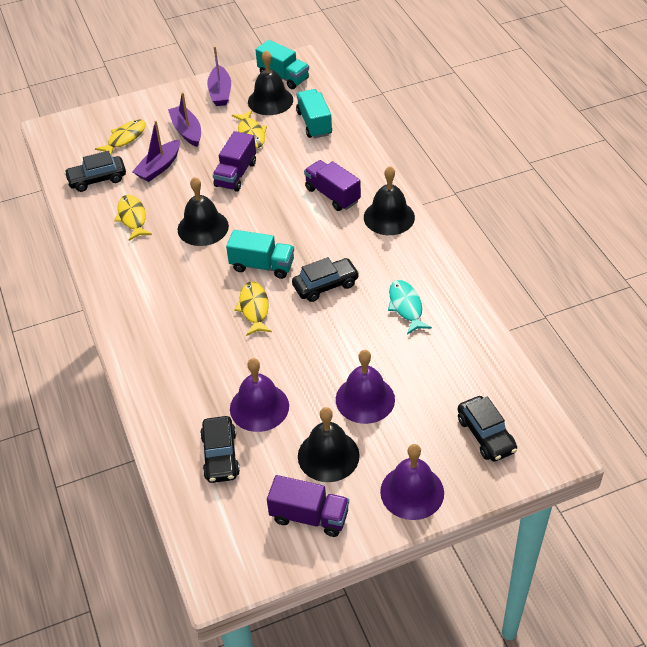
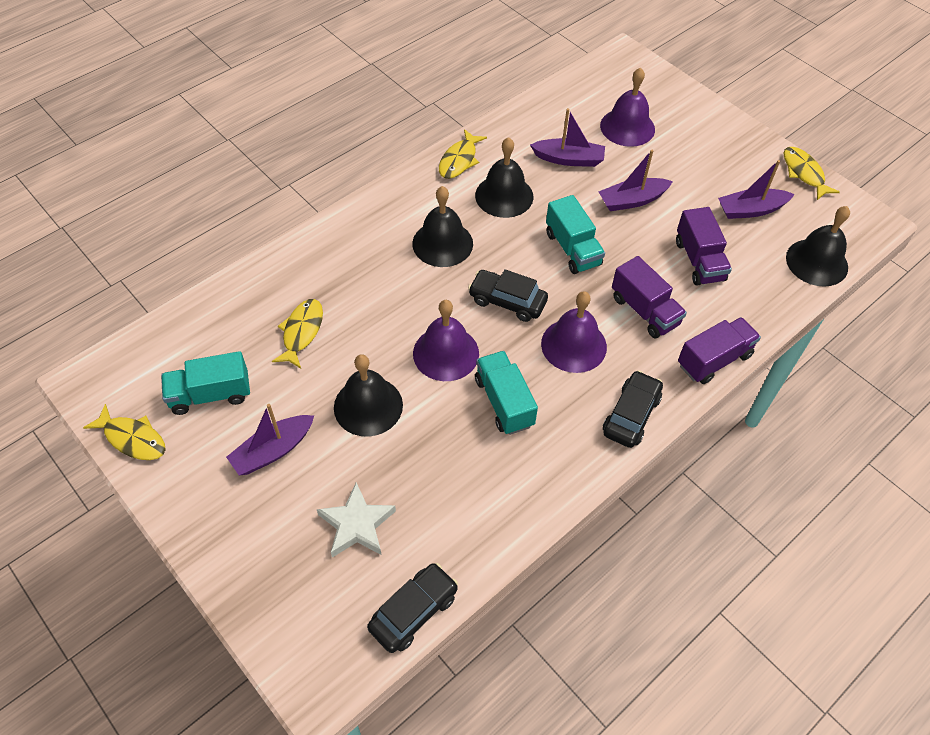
black car: 4 -> 3
purple boat: 3 -> 4
turquoise fish: 1 -> 0
white star: 0 -> 1

